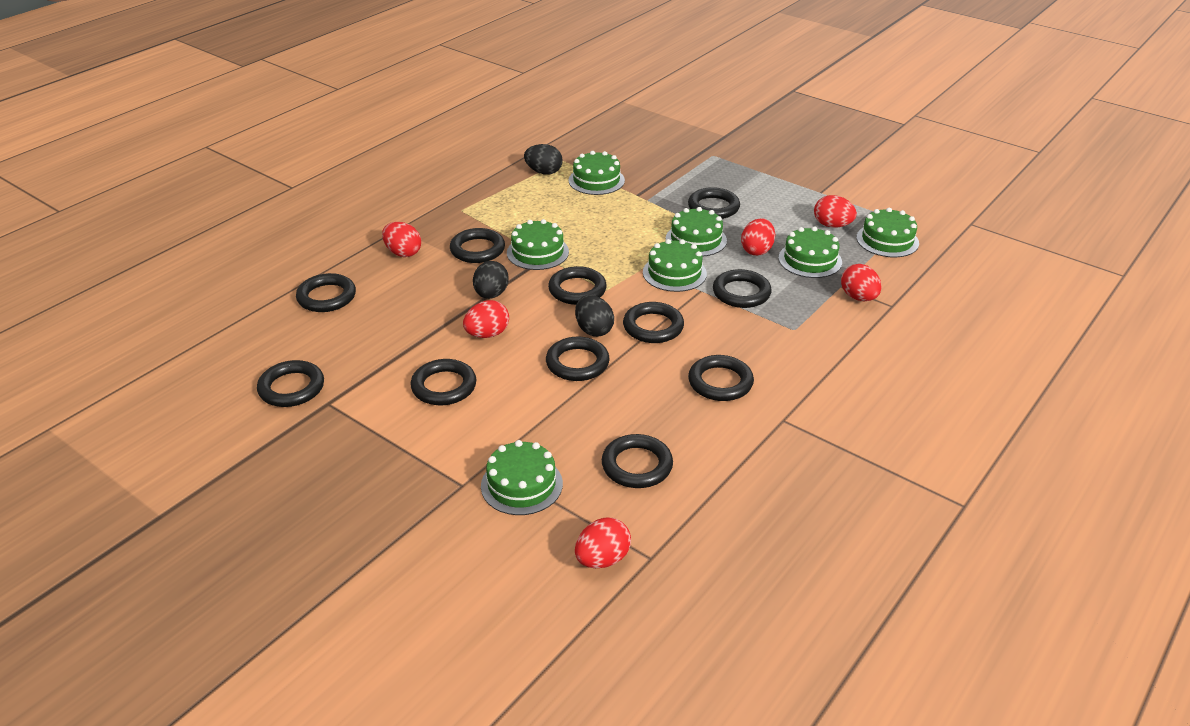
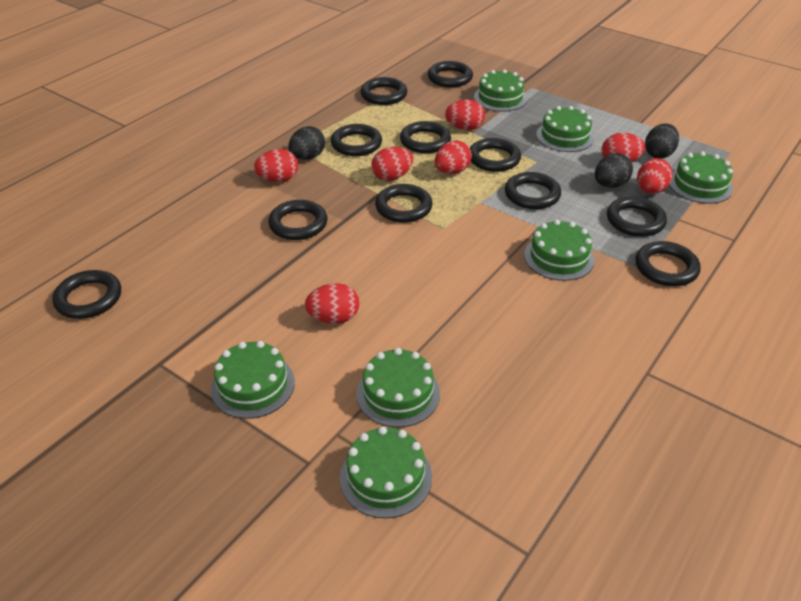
red egg: 6 -> 7

